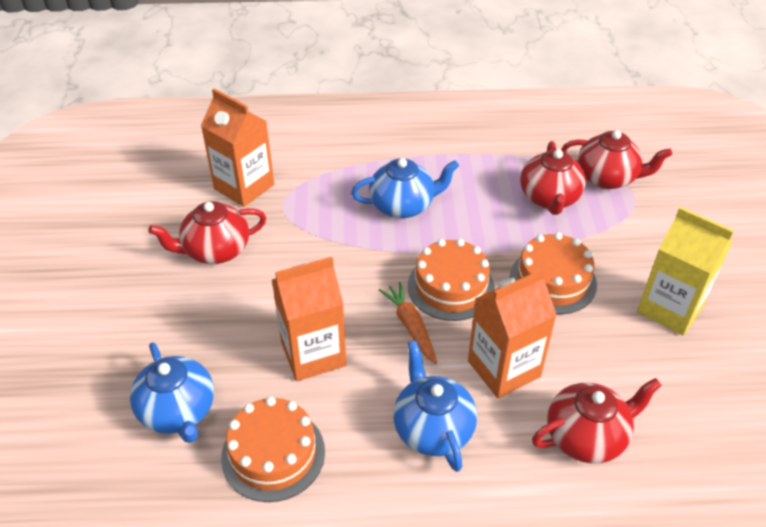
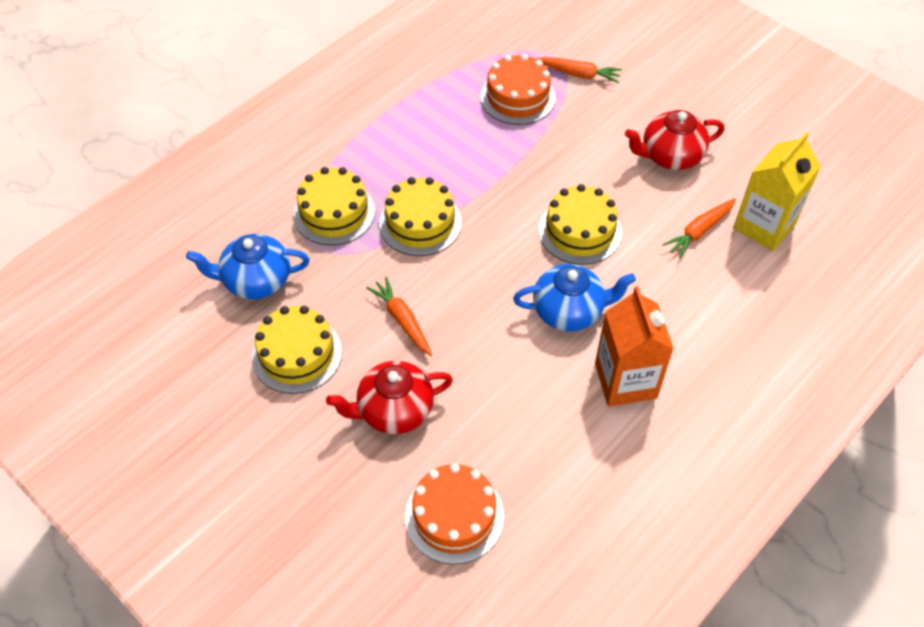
blue teapot: 3 -> 2
orange cake: 3 -> 2
orange carrot: 1 -> 3
orange carton: 3 -> 1
red teapot: 4 -> 2
yellow cake: 0 -> 4

